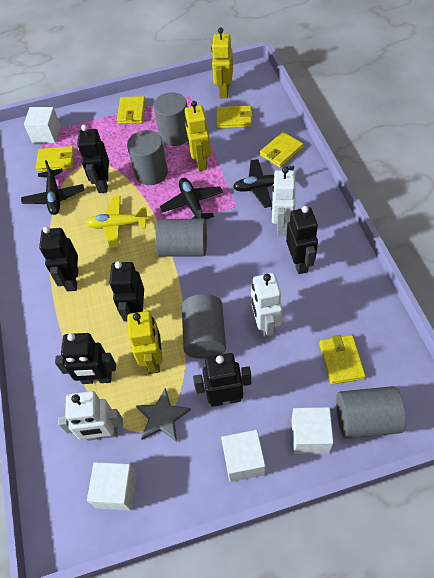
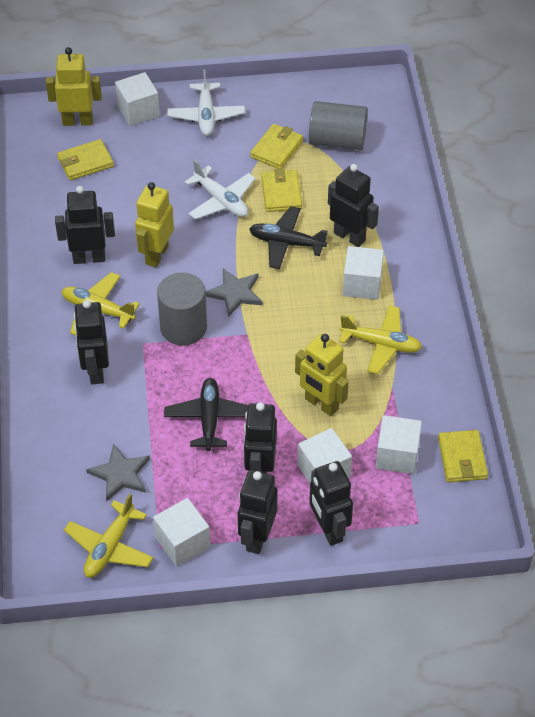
black plane: 3 -> 2
grey cylinder: 5 -> 2
grey star: 1 -> 2
white cube: 4 -> 5
white plane: 0 -> 2
white robot: 3 -> 0
yellow plane: 1 -> 3
yellow wallet: 5 -> 4

